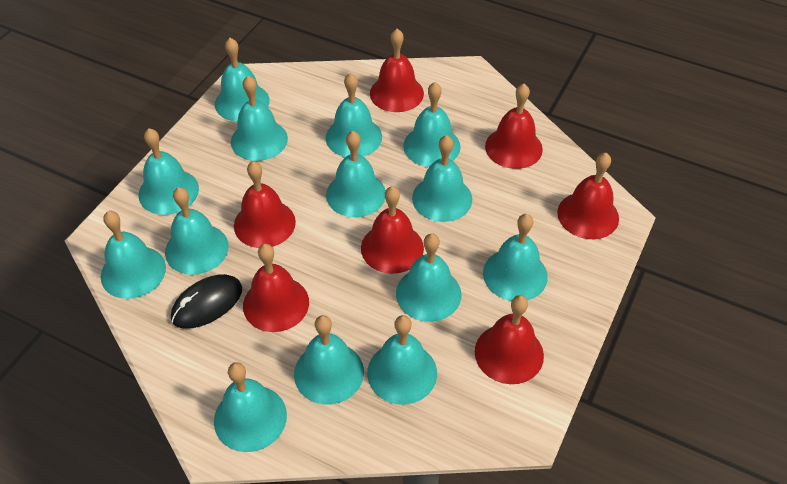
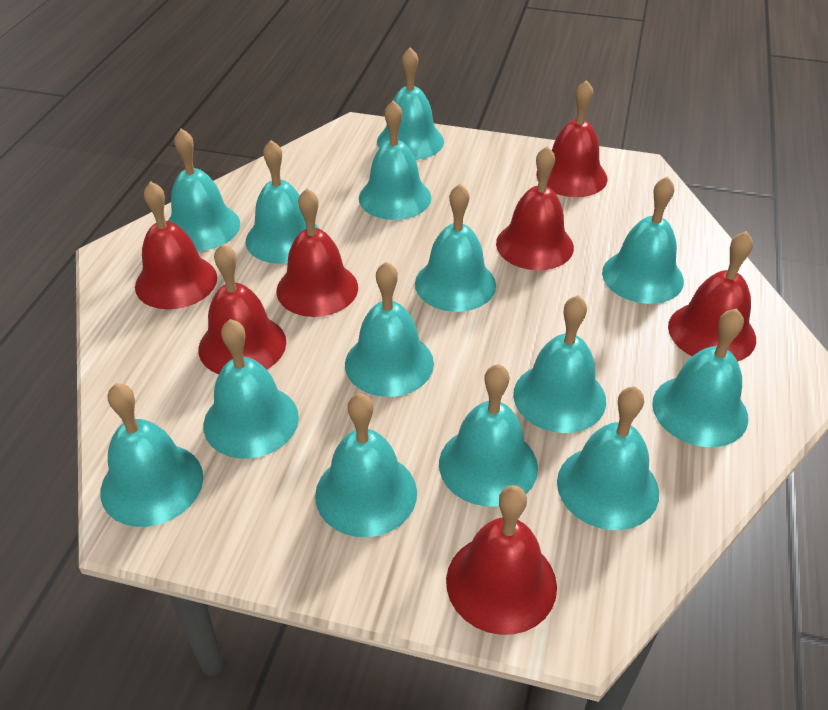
black mouse: 1 -> 0

